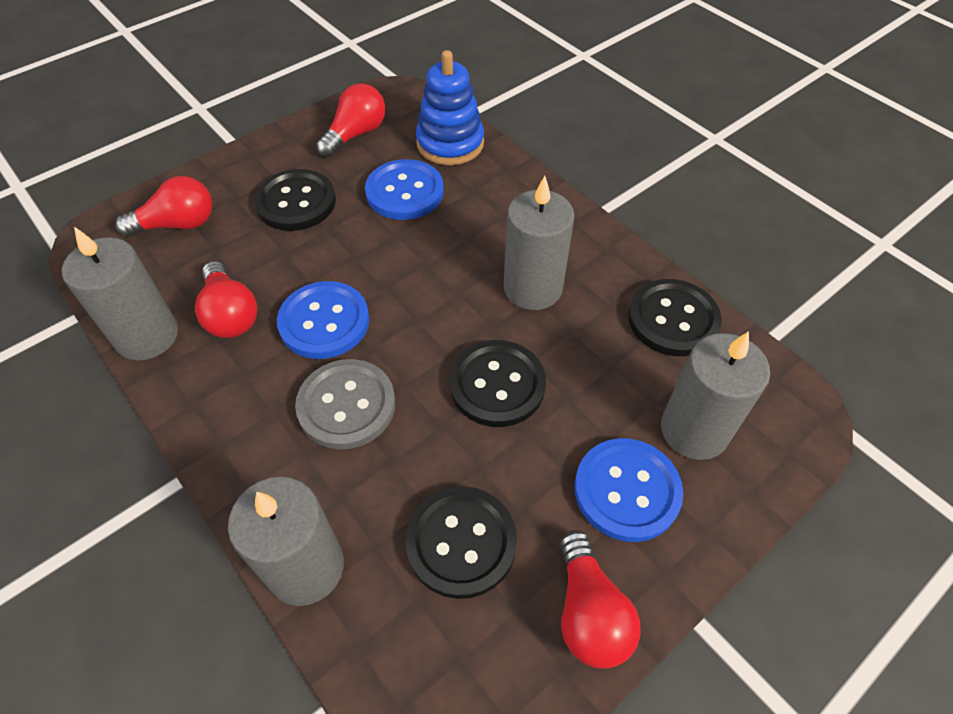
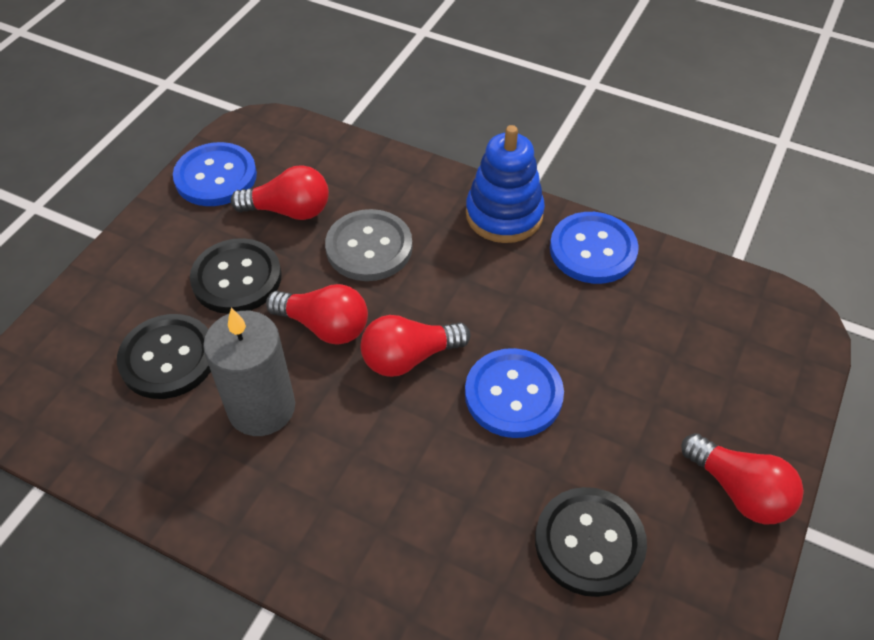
black button: 4 -> 3
grey candle: 4 -> 1

